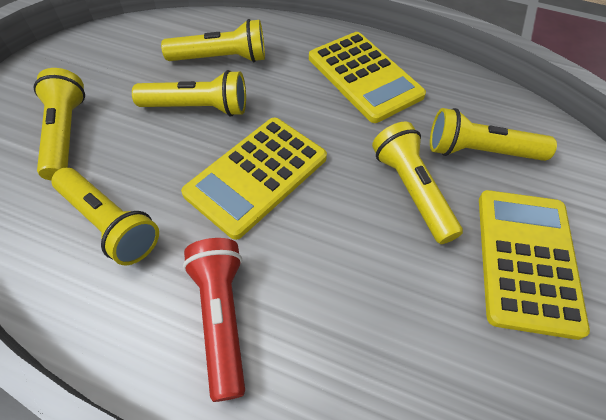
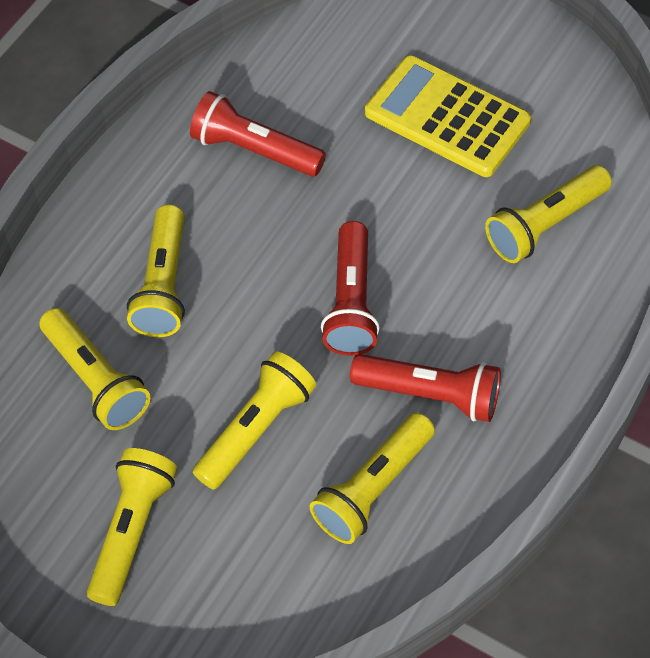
red flashlight: 1 -> 3
yellow calculator: 3 -> 1

